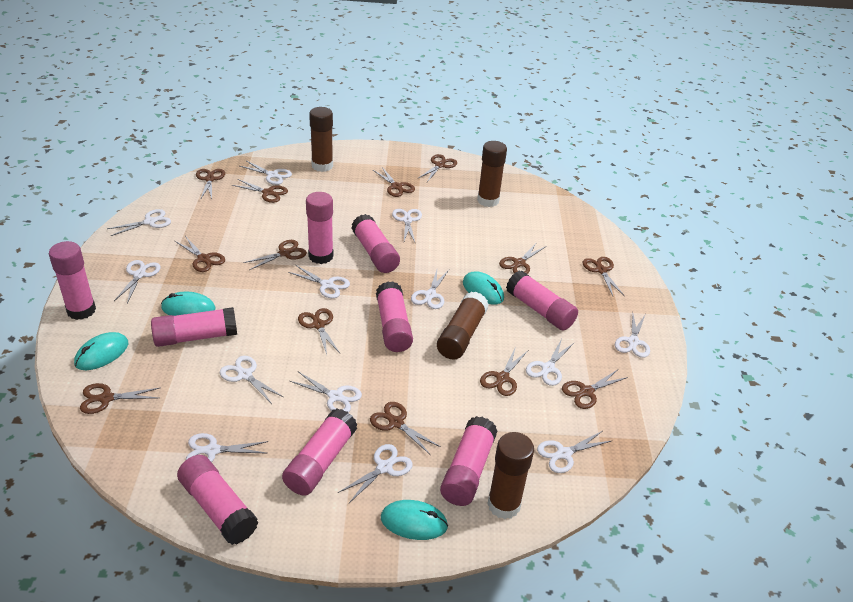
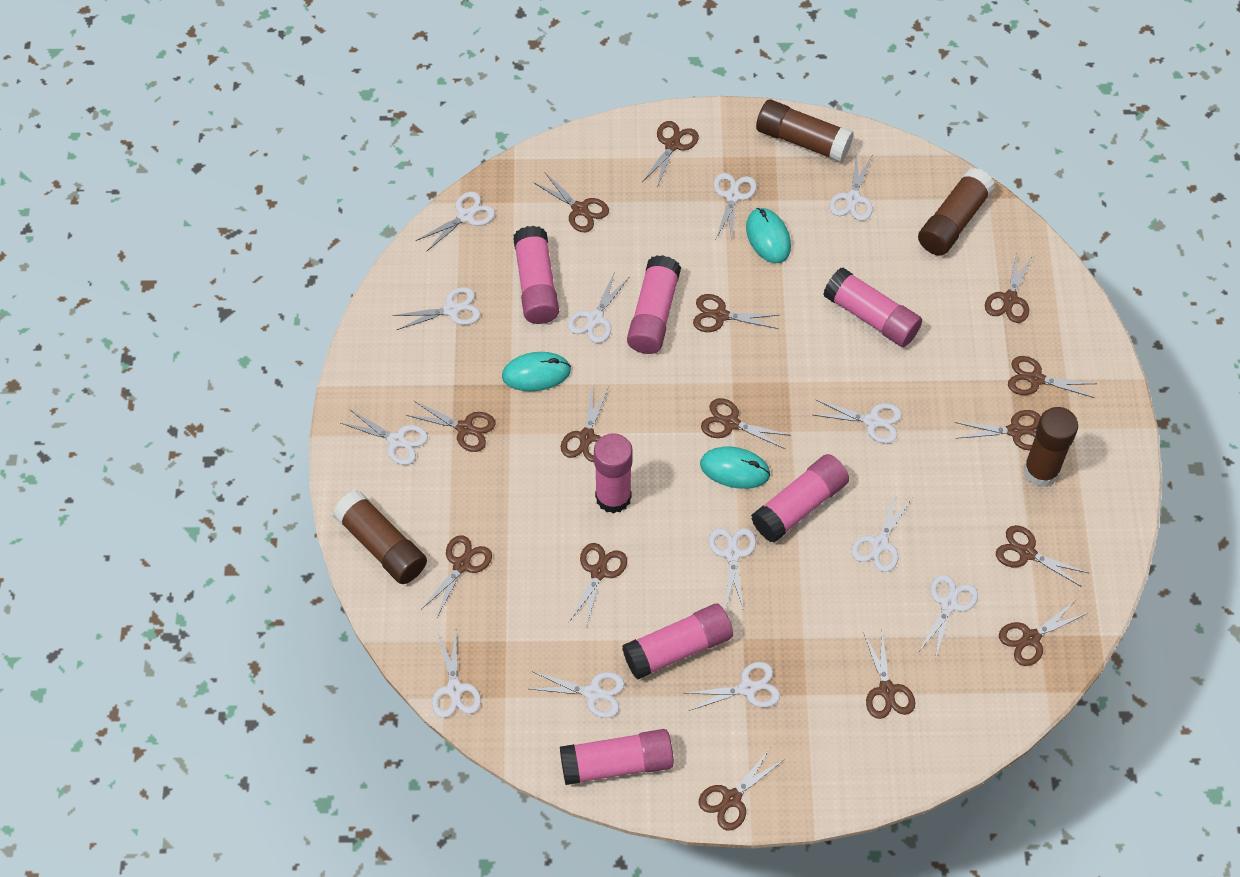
brown scissors: 13 -> 15
pink glue stick: 9 -> 7
turquoise mouse: 4 -> 3

